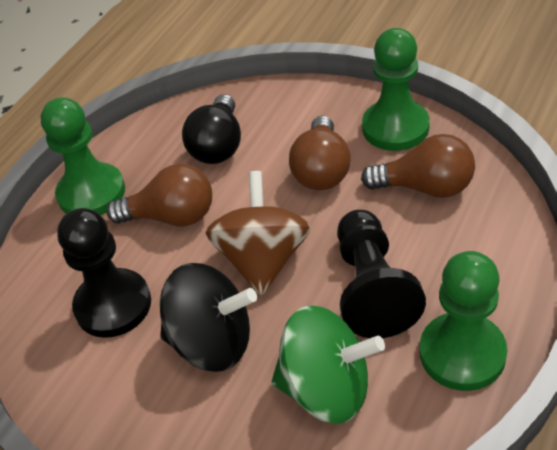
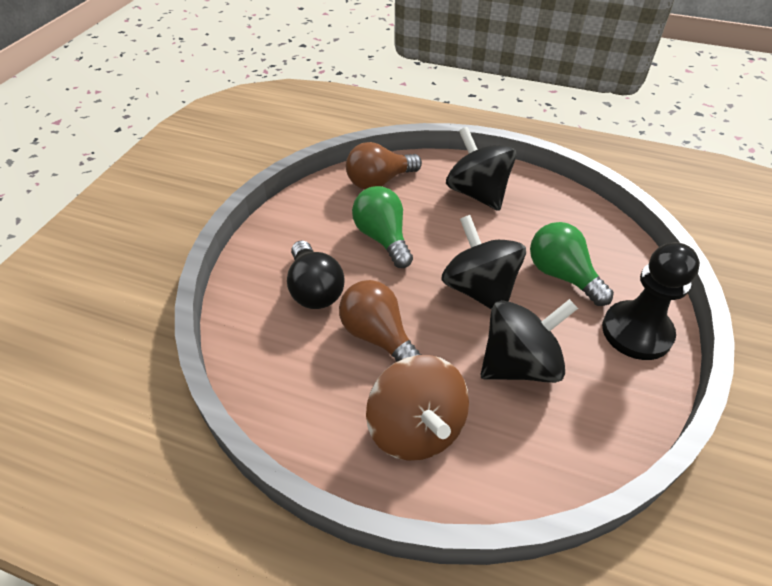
black pawn: 2 -> 1
black spinning top: 1 -> 3
brown light bulb: 3 -> 2
green light bulb: 0 -> 2
green pawn: 3 -> 0
green spinning top: 1 -> 0

